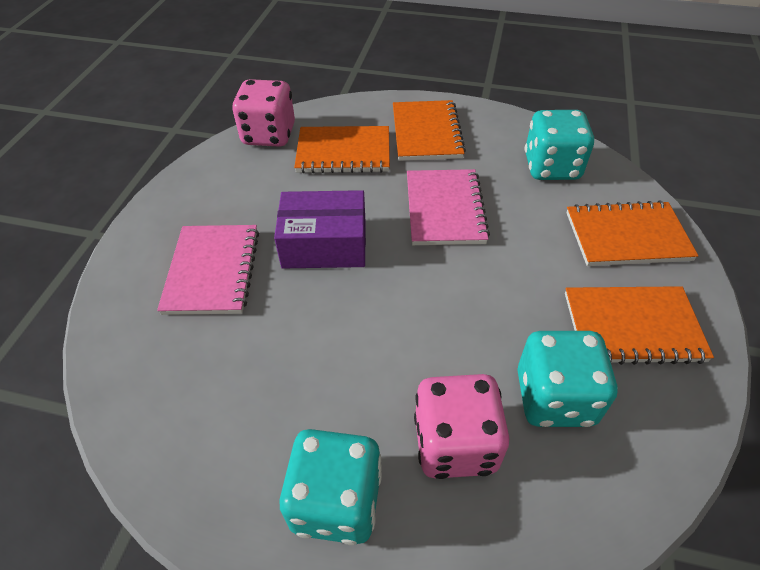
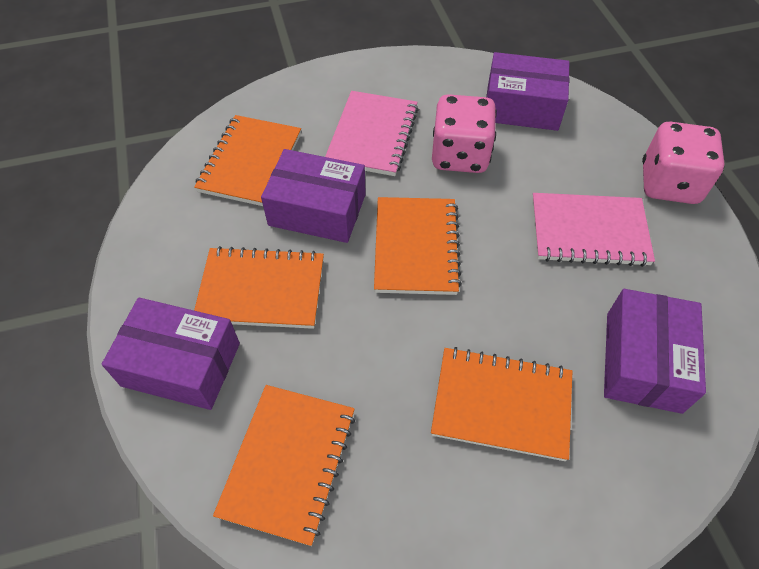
orange notebook: 4 -> 5
purple box: 1 -> 4
turquoise dice: 3 -> 0

